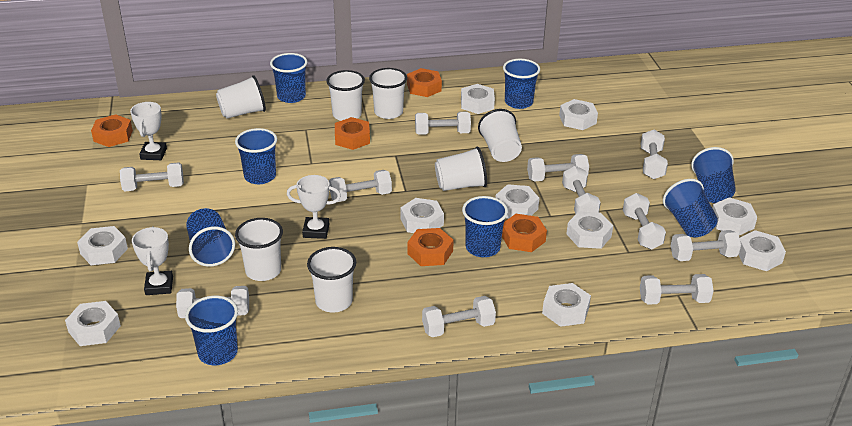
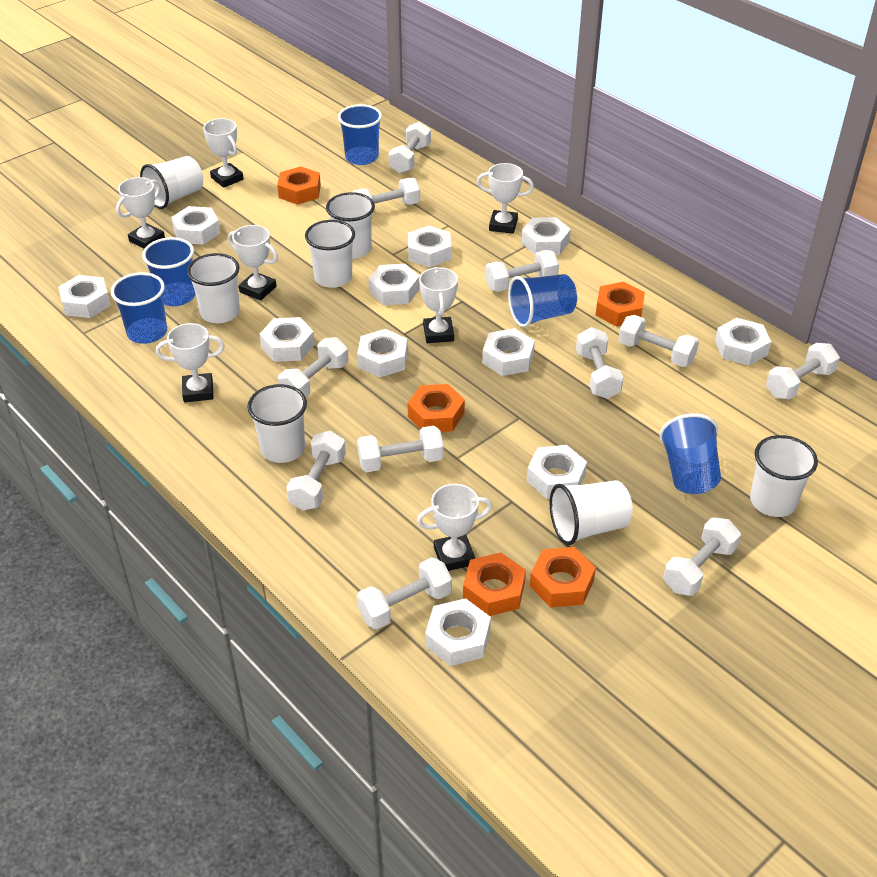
blue cup: 8 -> 5
white nut: 10 -> 11
white trophy: 3 -> 7

